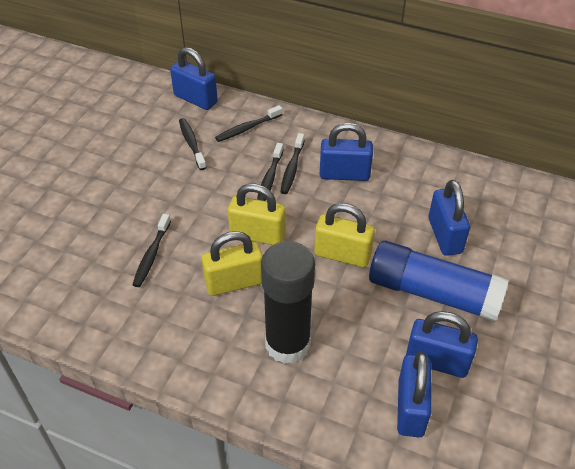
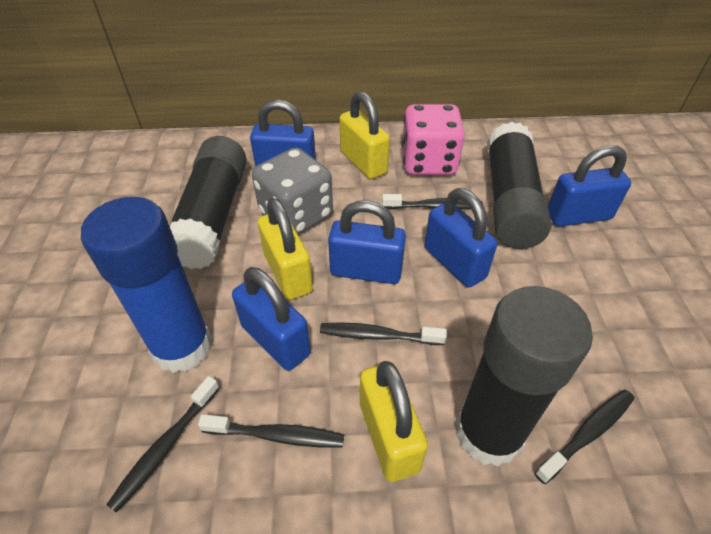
black glue stick: 1 -> 3
grey dice: 0 -> 1
pink dice: 0 -> 1

